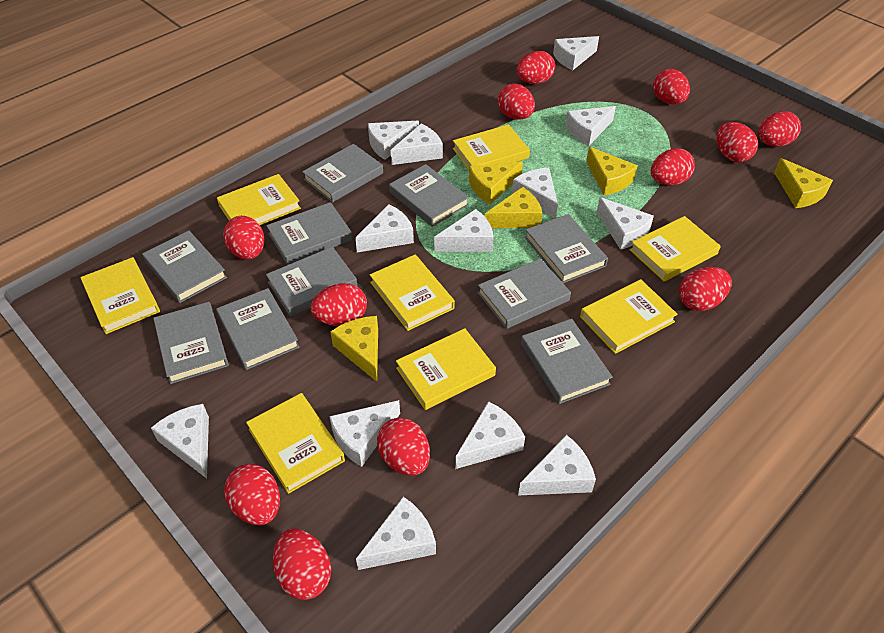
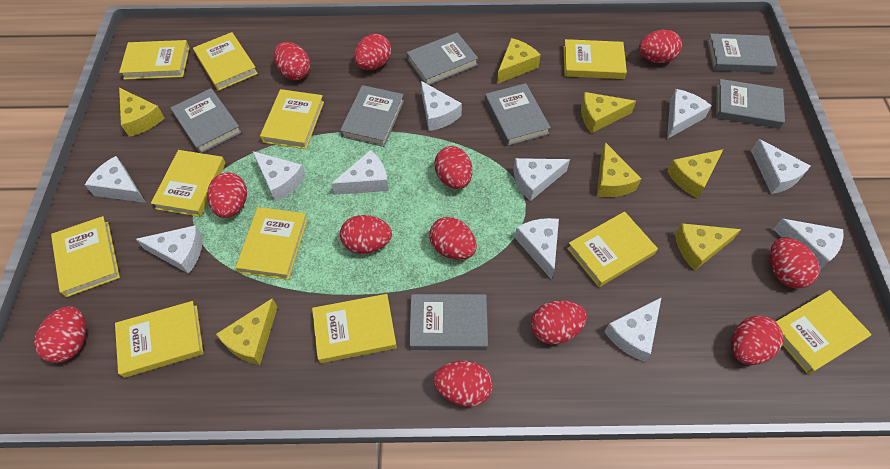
grey book: 10 -> 7
white cheese: 13 -> 11
yellow book: 8 -> 11
yellow cheese: 5 -> 7

